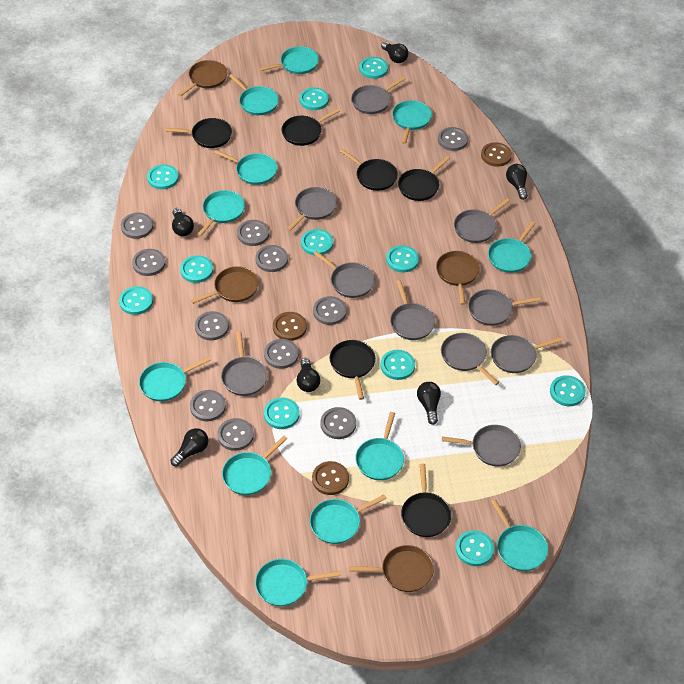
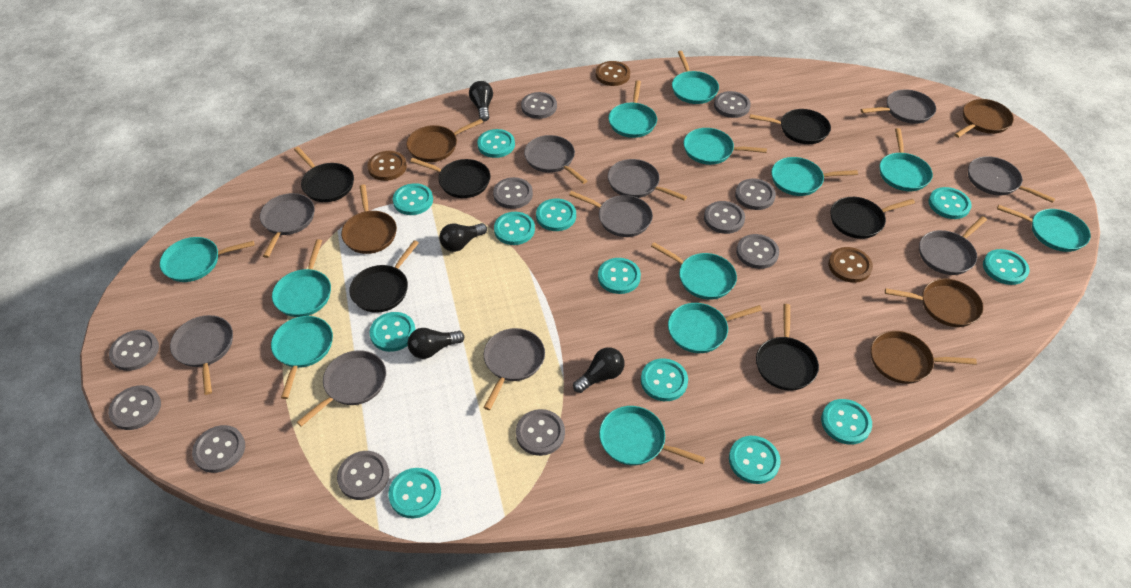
black light bulb: 6 -> 4
brown pan: 4 -> 5
turquoise button: 11 -> 12

